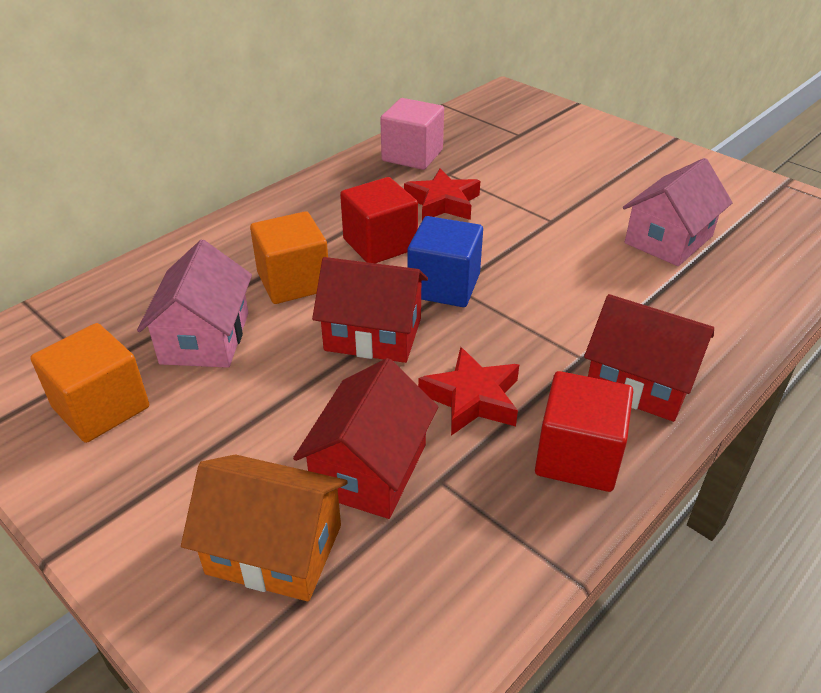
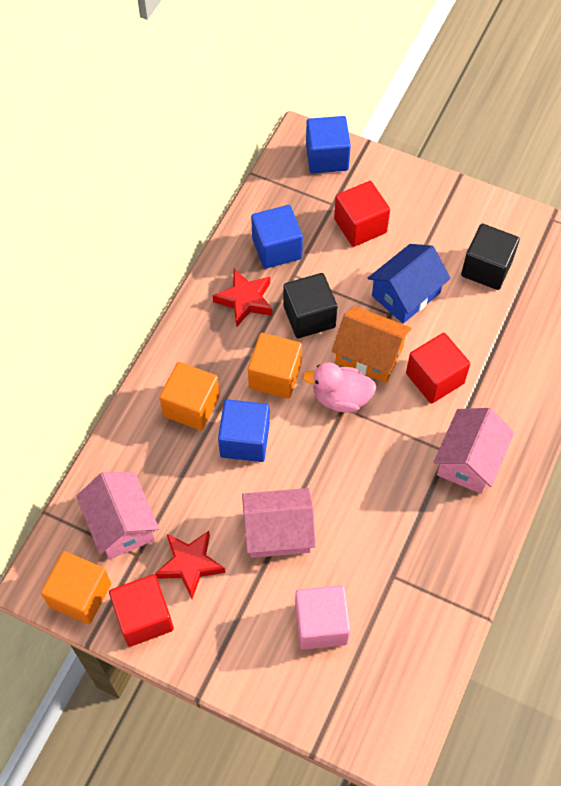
black cube: 0 -> 2
blue cube: 1 -> 3
blue house: 0 -> 1
orange cube: 2 -> 3
pink duck: 0 -> 1
pink house: 2 -> 3
red cube: 2 -> 3
red house: 3 -> 0

